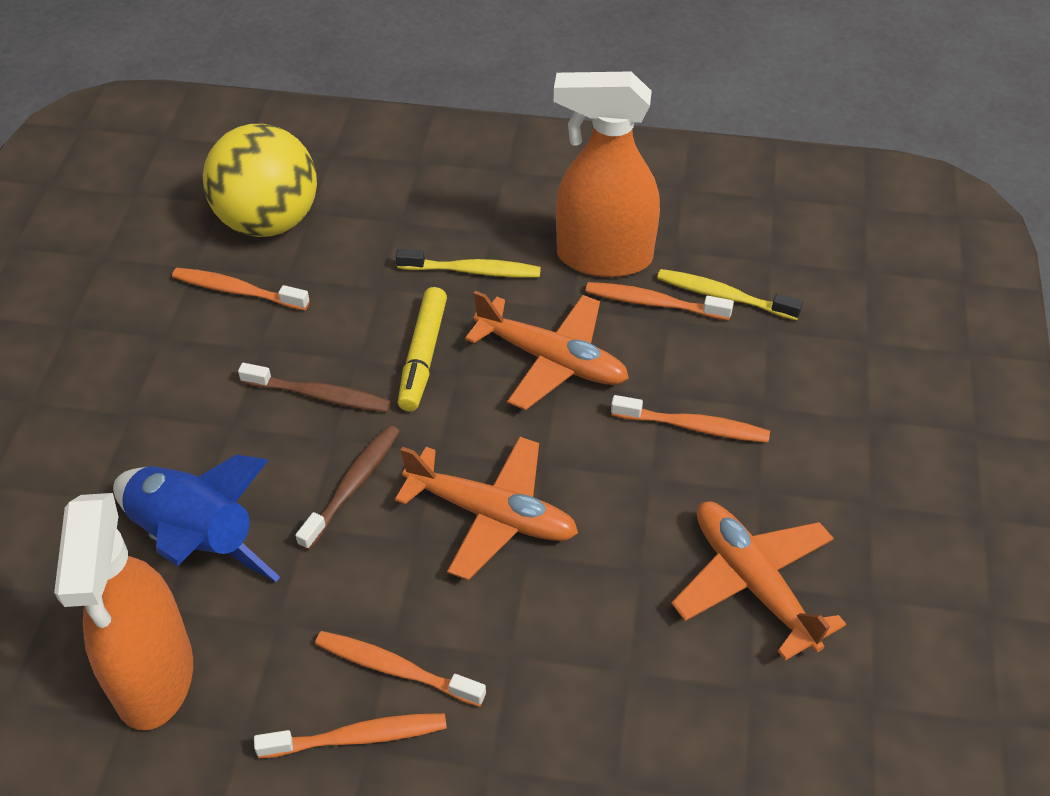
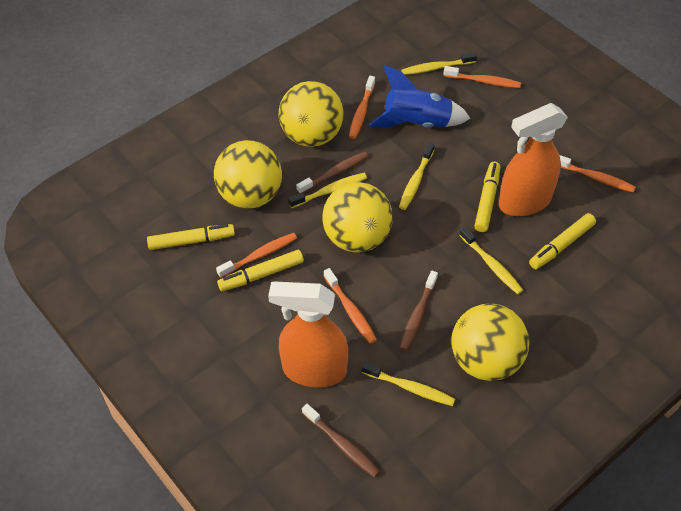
brown toothbrush: 2 -> 3
orange plane: 3 -> 0
yellow ball: 1 -> 4
yellow marker: 1 -> 4
yellow toothbrush: 2 -> 5

